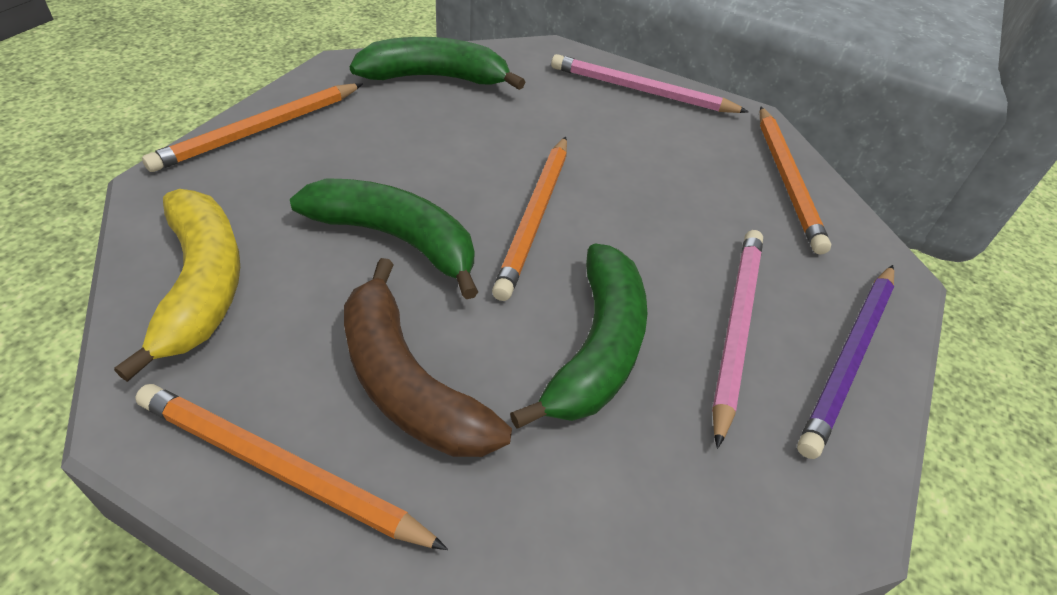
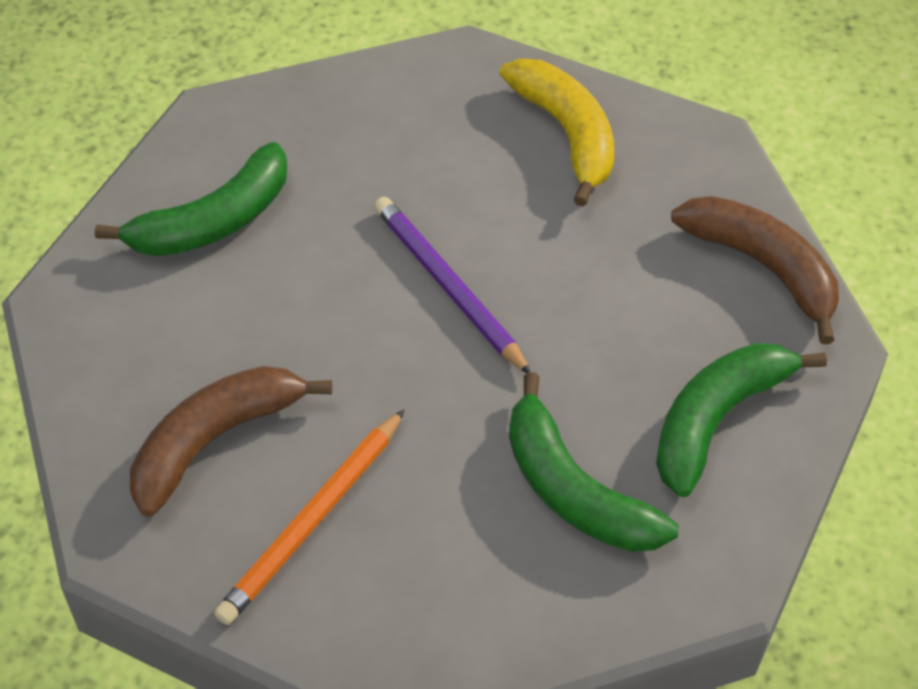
brown banana: 1 -> 2
orange pencil: 4 -> 1
pink pencil: 2 -> 0

